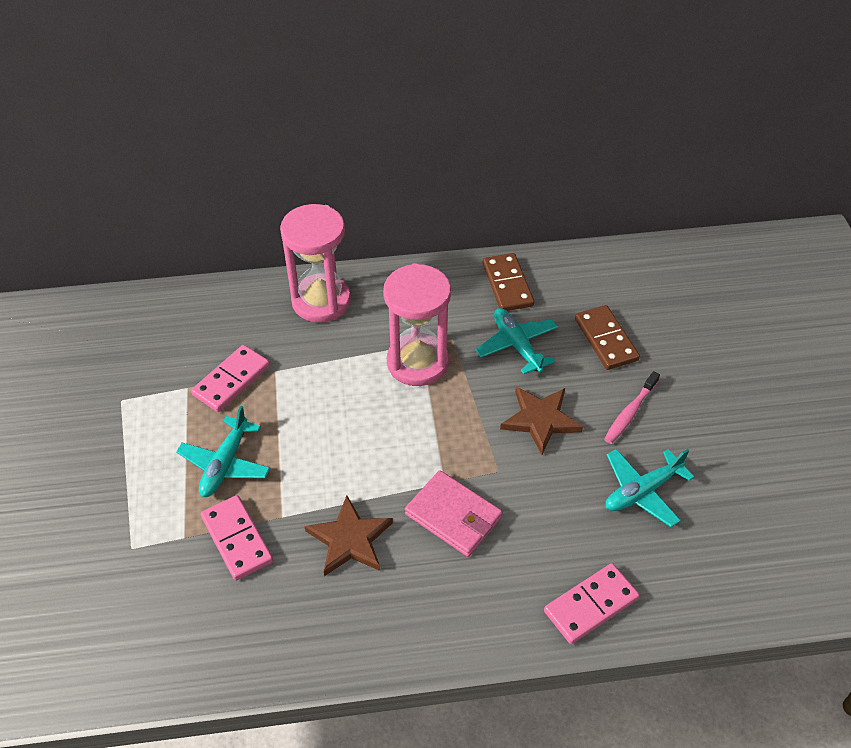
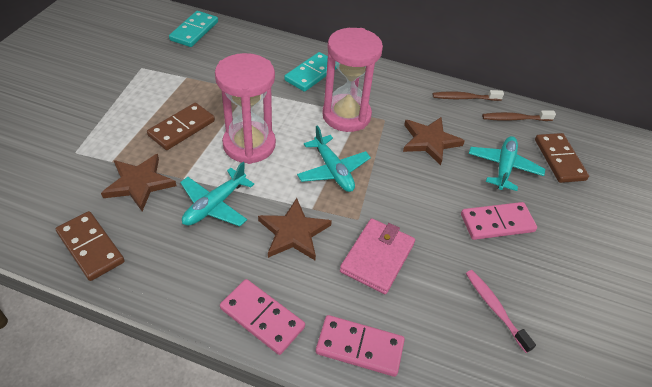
brown domino: 2 -> 3
brown star: 2 -> 3
brown toothbrush: 0 -> 2
turquoise domino: 0 -> 2

